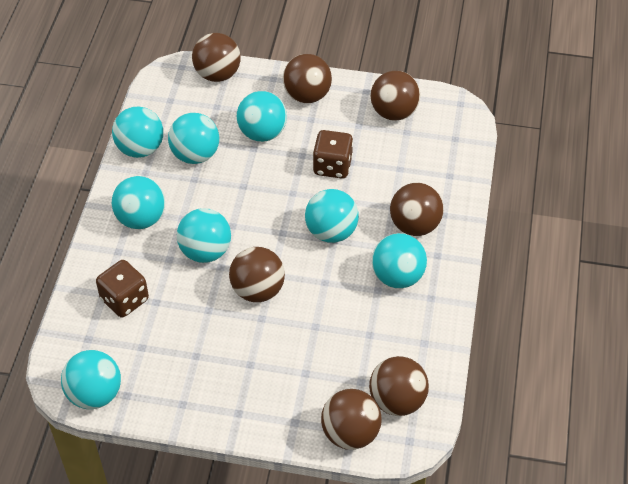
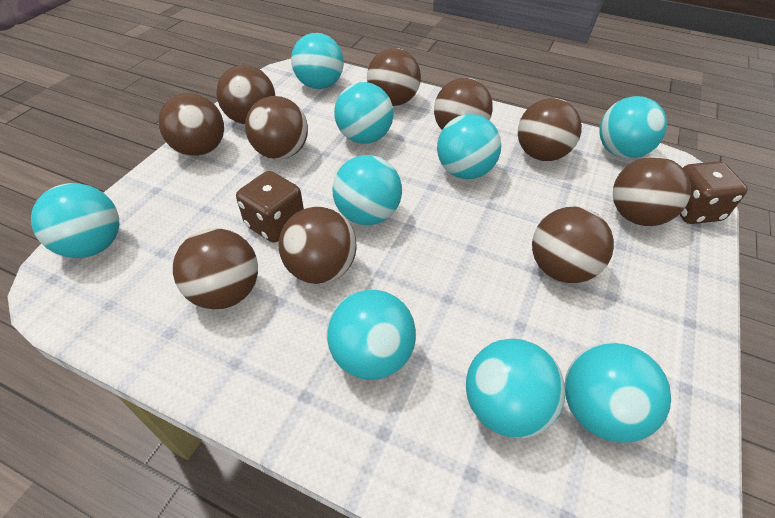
brown ball: 7 -> 10
turquoise ball: 8 -> 9

